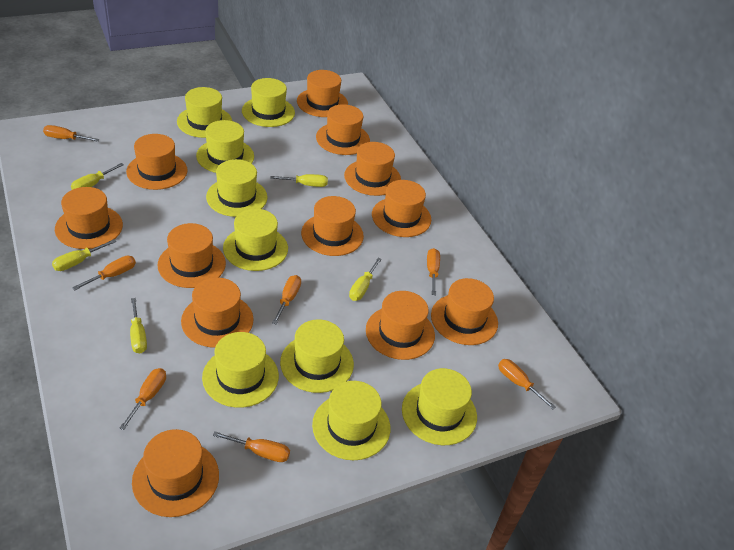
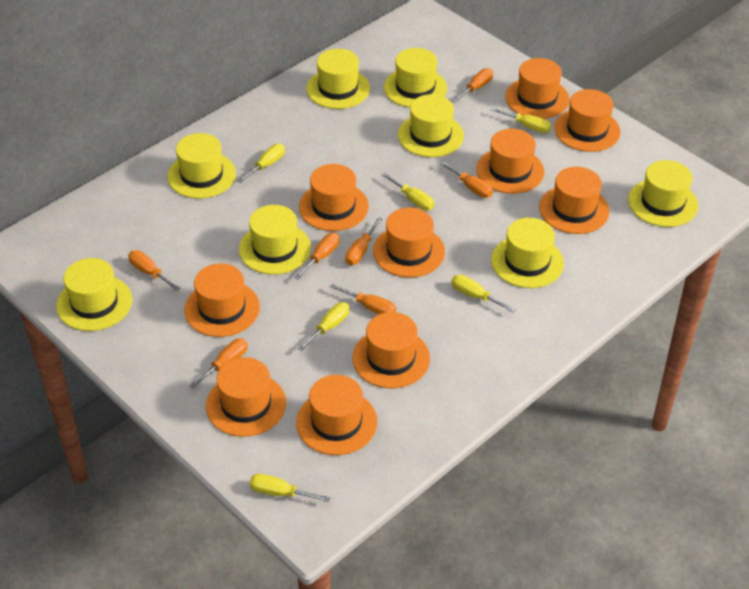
orange hat: 12 -> 10
yellow hat: 9 -> 8
yellow screwdriver: 5 -> 6

